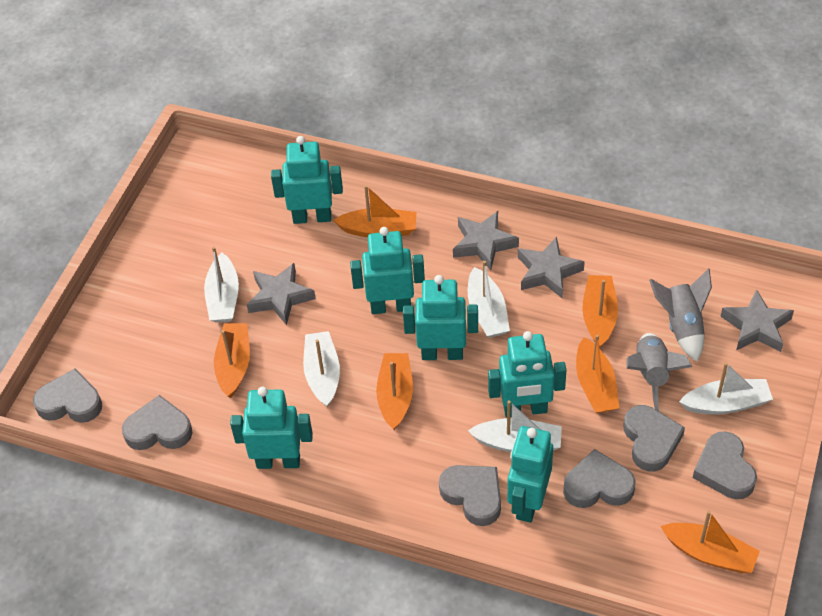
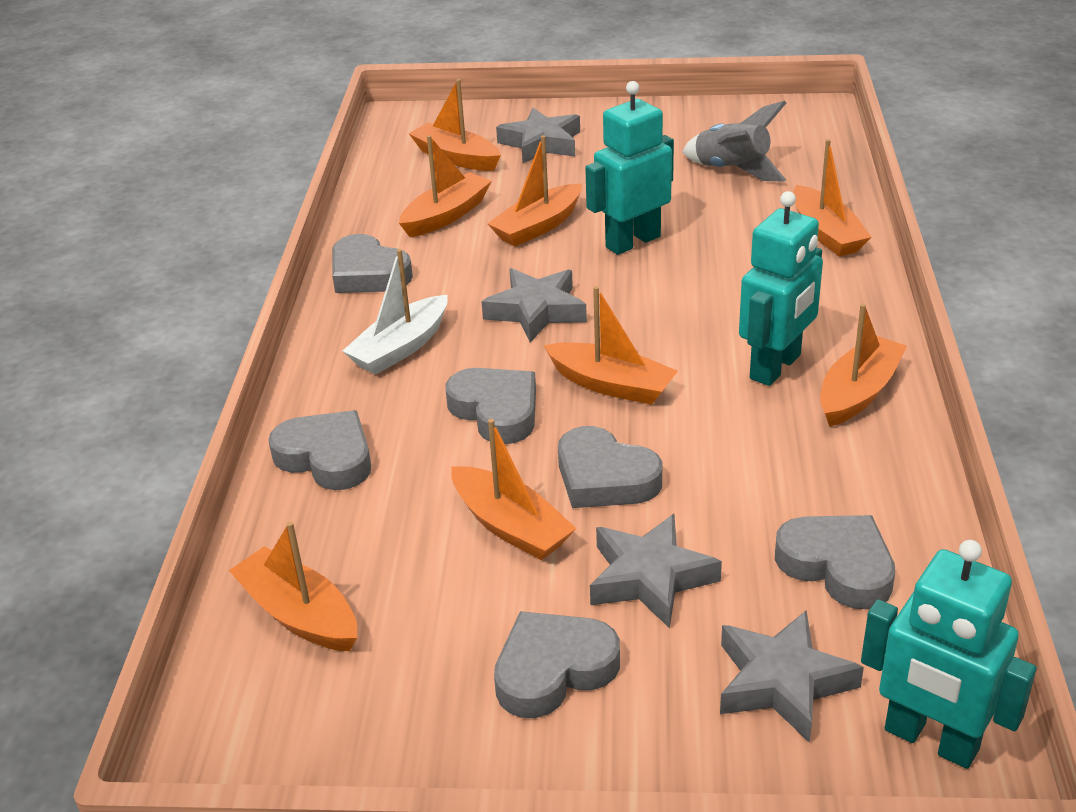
grey rocket: 2 -> 1
orange boat: 6 -> 8
turquoise robot: 6 -> 3
white boat: 5 -> 1

